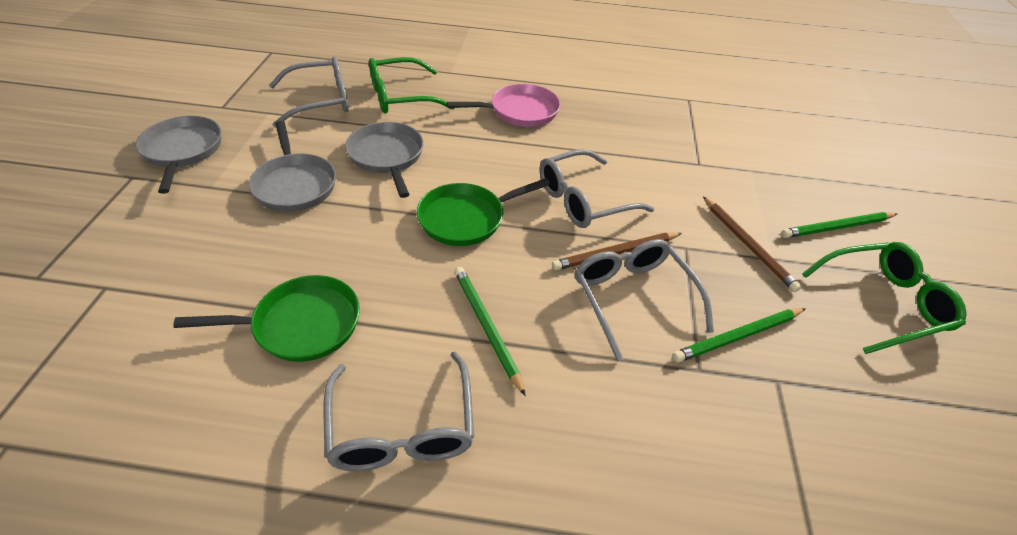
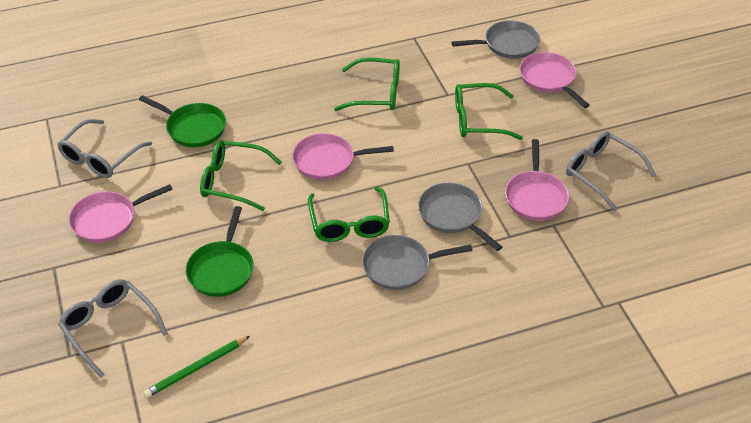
brown pencil: 2 -> 0
green glasses: 2 -> 4
green pencil: 3 -> 1
grey glasses: 4 -> 3
pink pan: 1 -> 4

